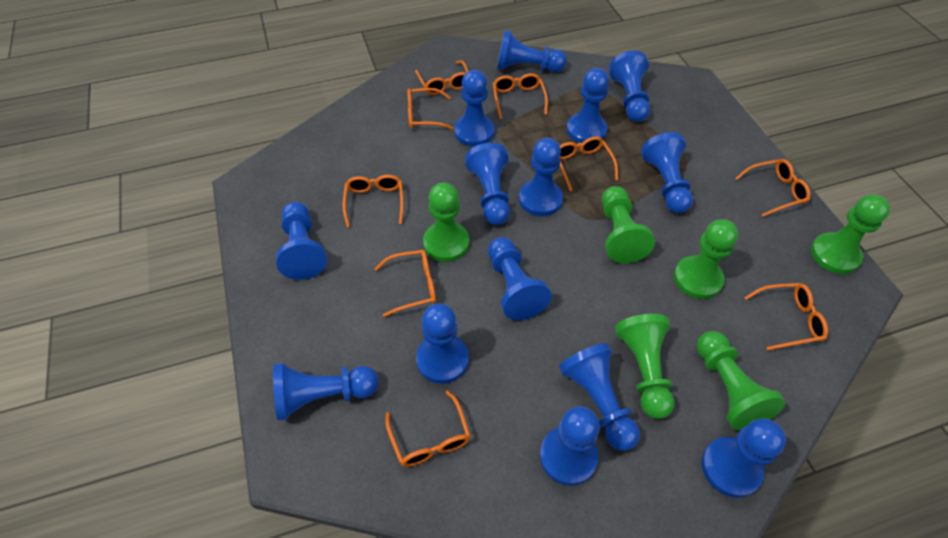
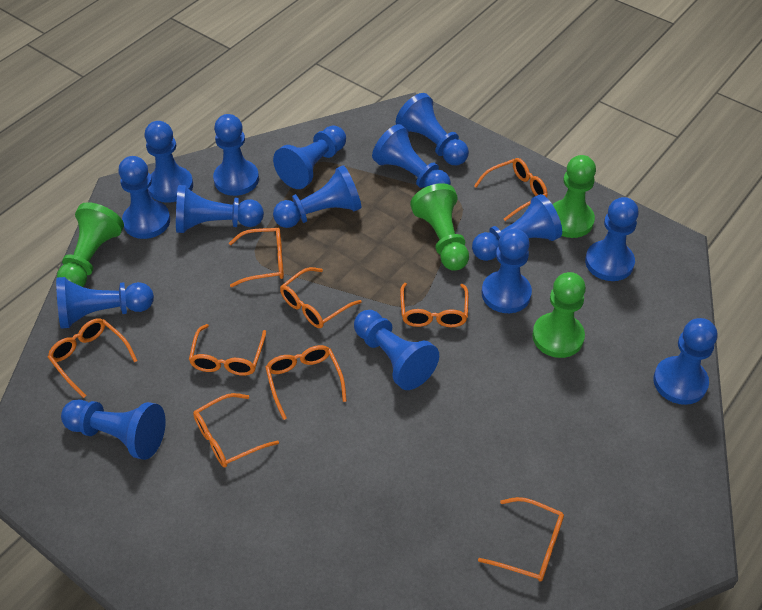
blue pawn: 14 -> 15
green pawn: 6 -> 4

